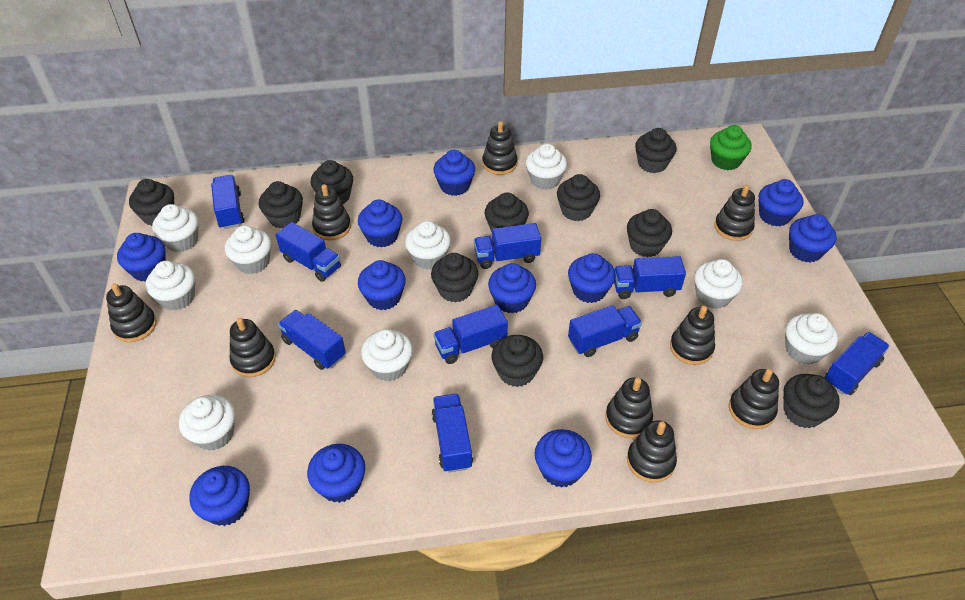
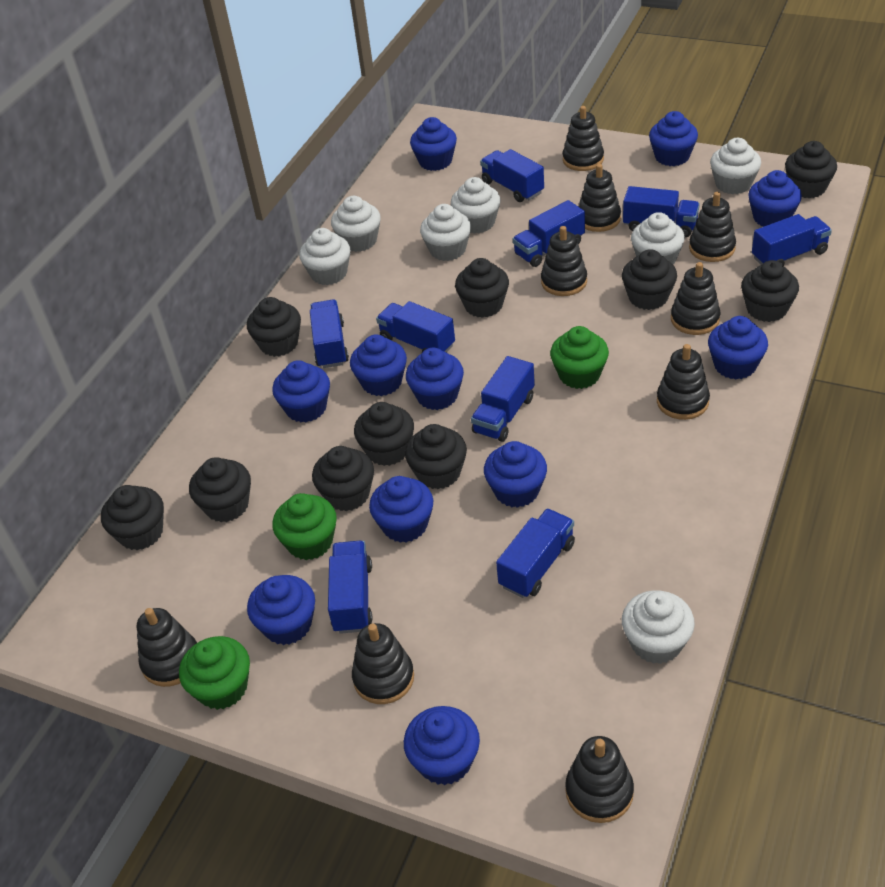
green cupcake: 1 -> 3
white cupcake: 9 -> 7

